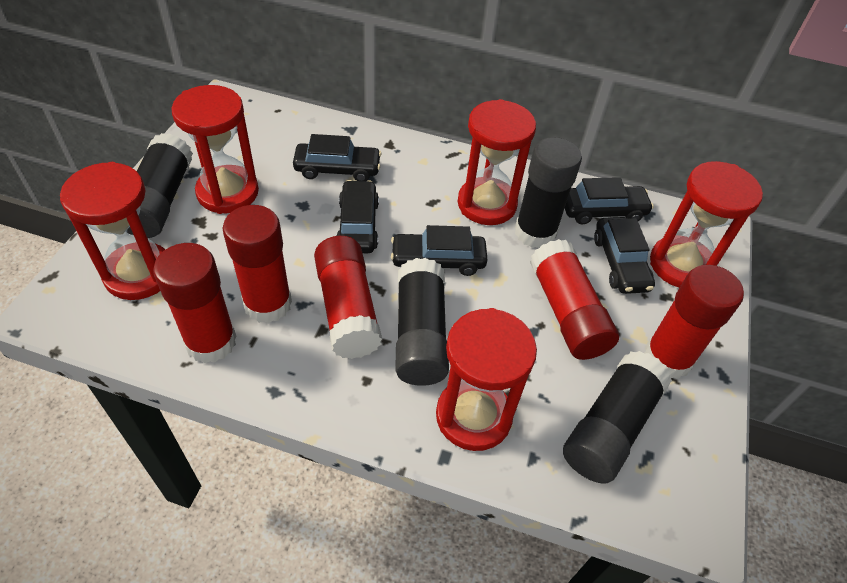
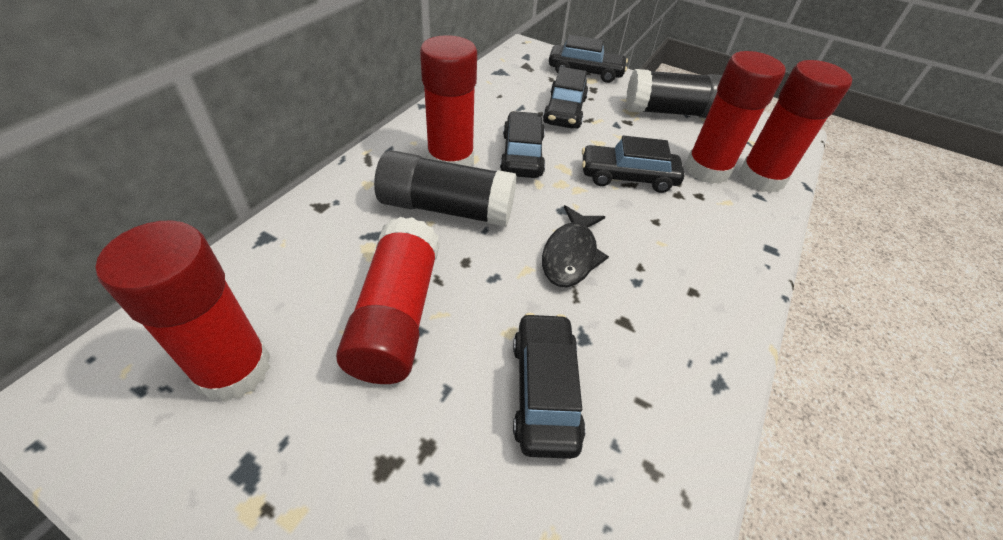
black fish: 0 -> 1
black glue stick: 4 -> 2
red hourglass: 5 -> 0

